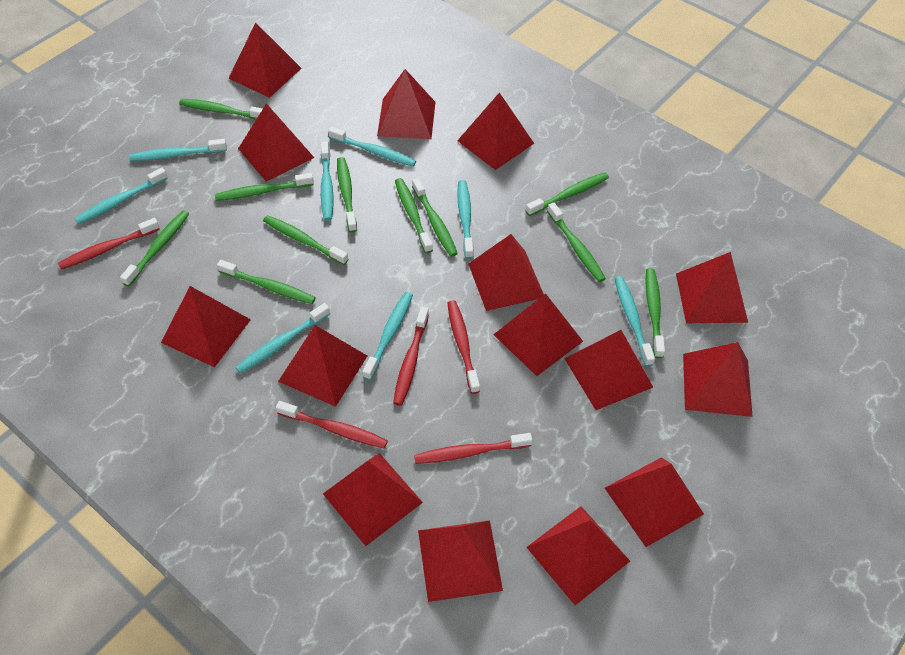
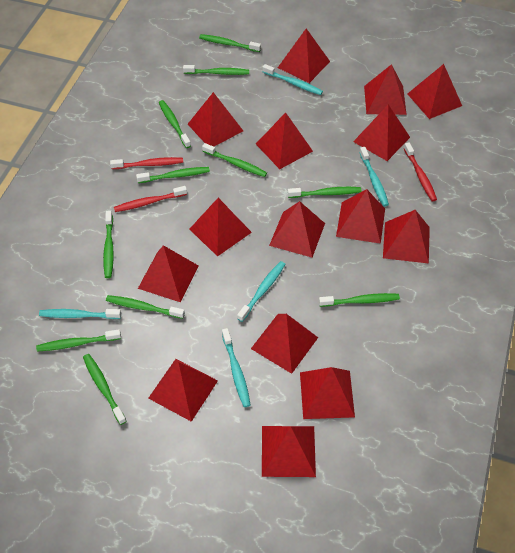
red toothbrush: 5 -> 3
turquoise toothbrush: 8 -> 5

